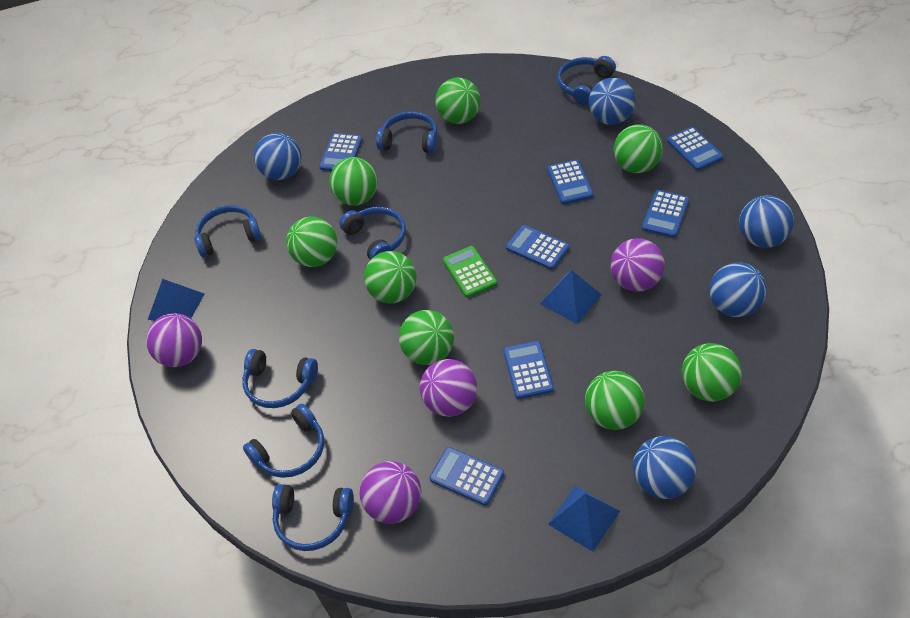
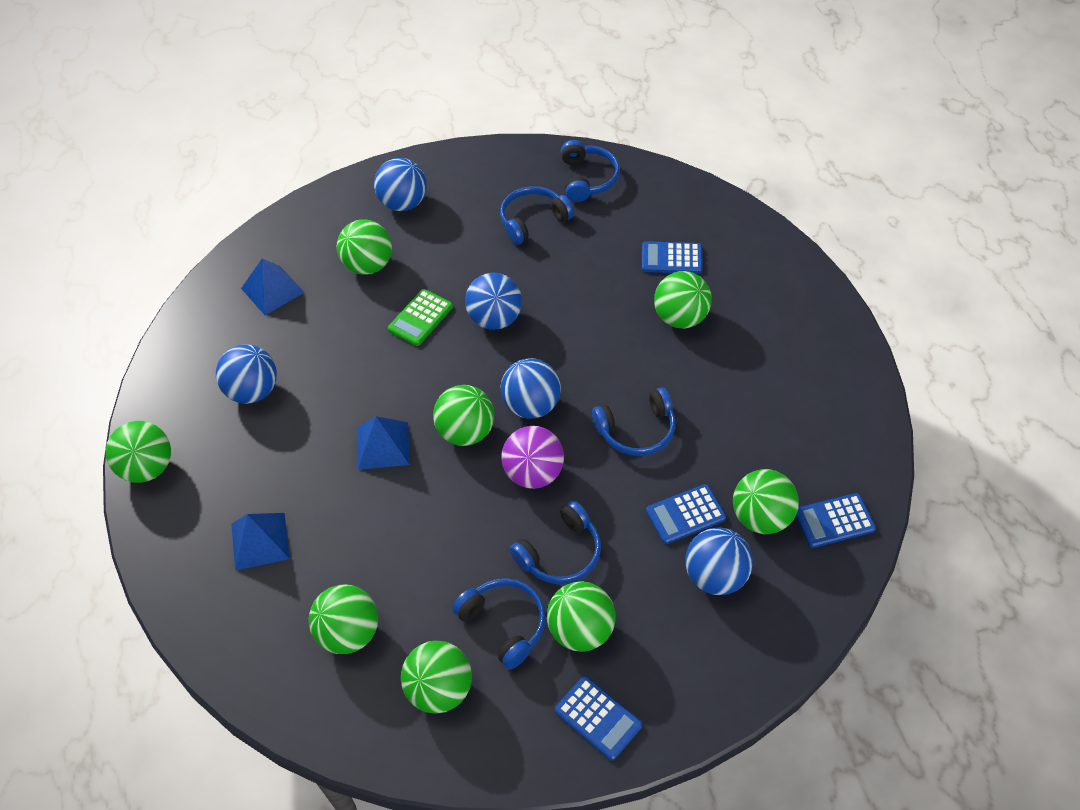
blue calculator: 7 -> 4
blue headphones: 7 -> 5
purple ball: 4 -> 1

